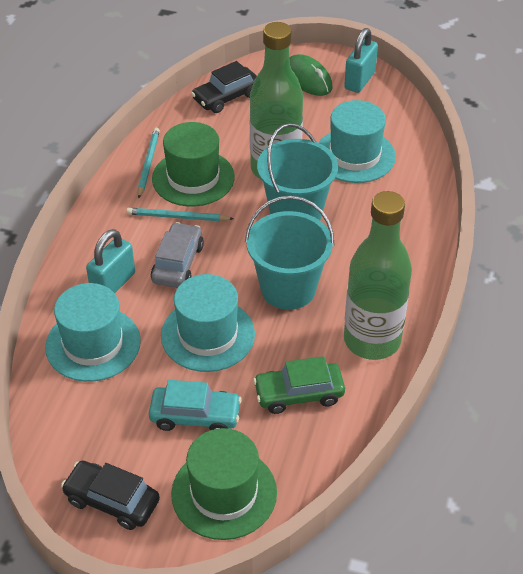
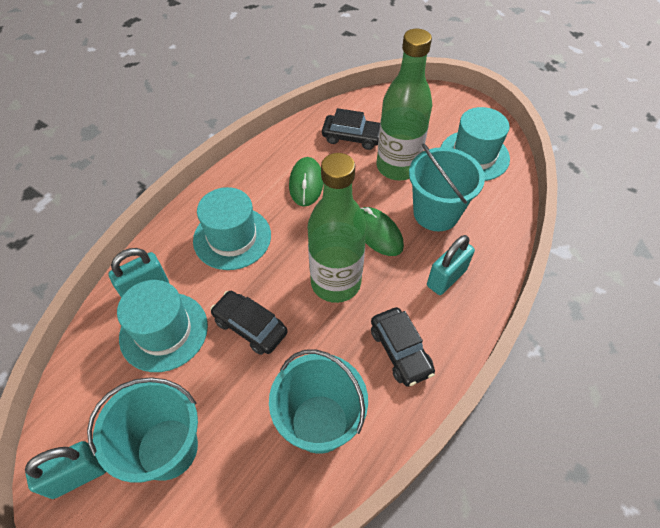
black car: 2 -> 3
green car: 1 -> 0
green hat: 2 -> 0
green mouse: 1 -> 2
grey car: 1 -> 0
turquoise bucket: 2 -> 3
turquoise car: 1 -> 0
turquoise padlock: 2 -> 3
turquoise pencil: 2 -> 0

